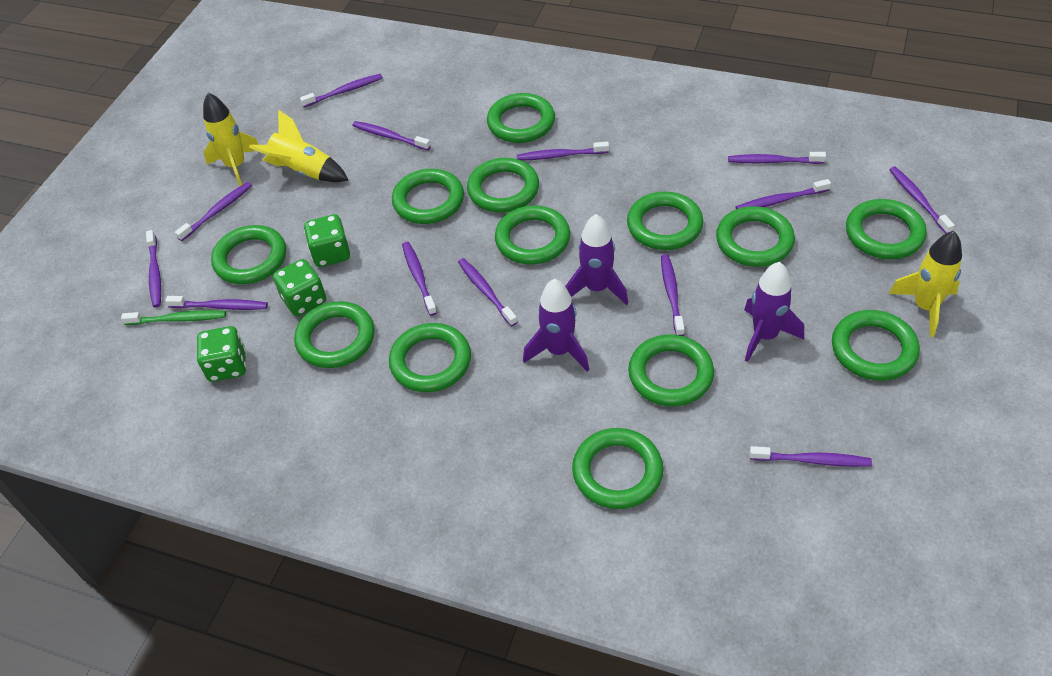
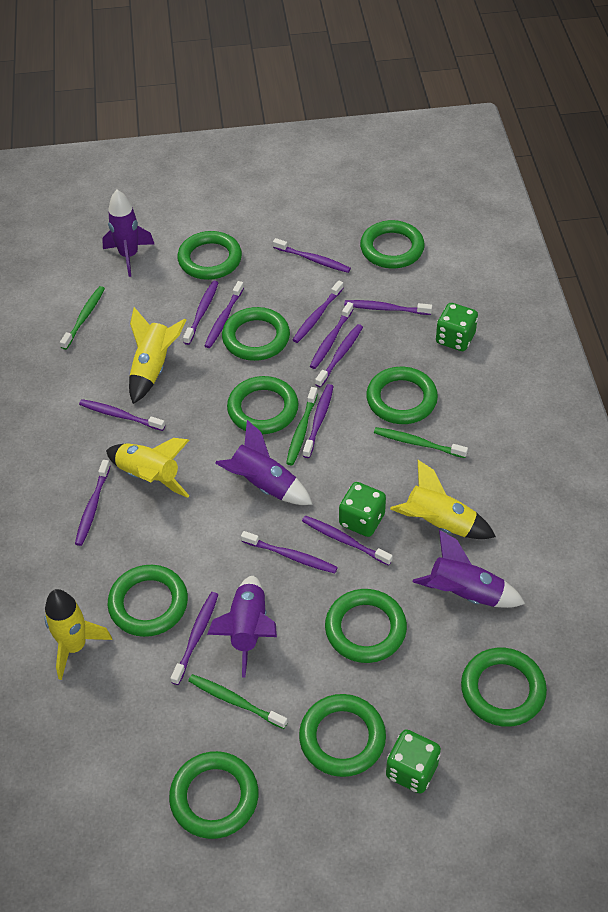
green ring: 13 -> 10
green toothbrush: 1 -> 4
purple rocket: 3 -> 4
yellow rocket: 3 -> 4

